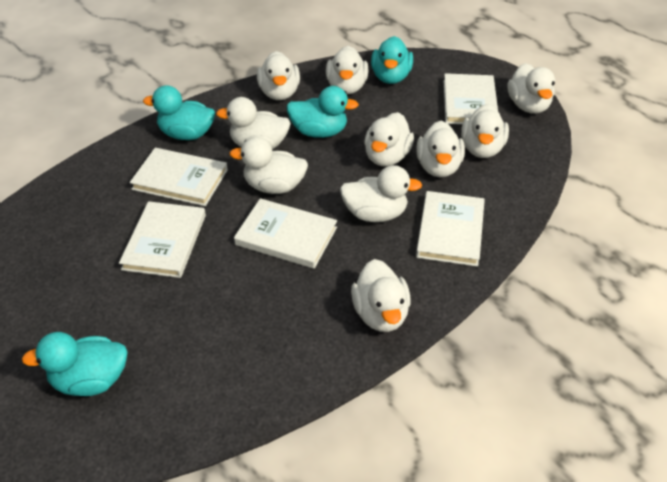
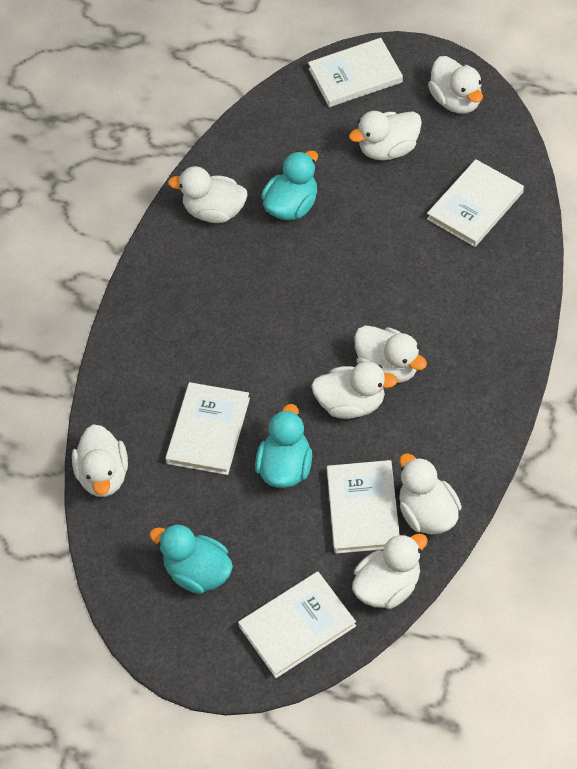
turquoise duck: 4 -> 3
white duck: 10 -> 8

